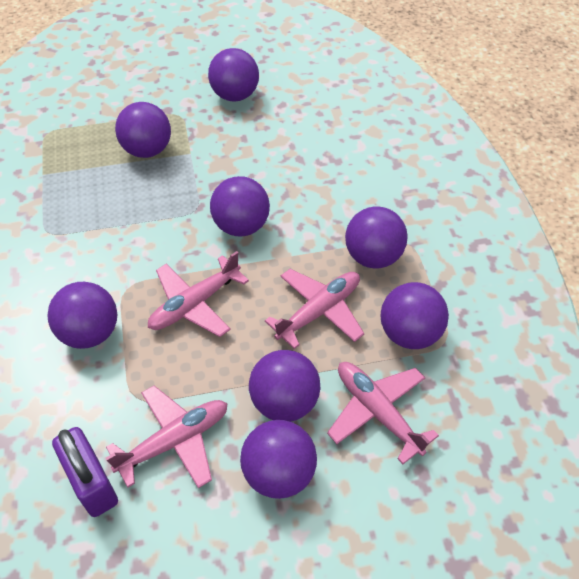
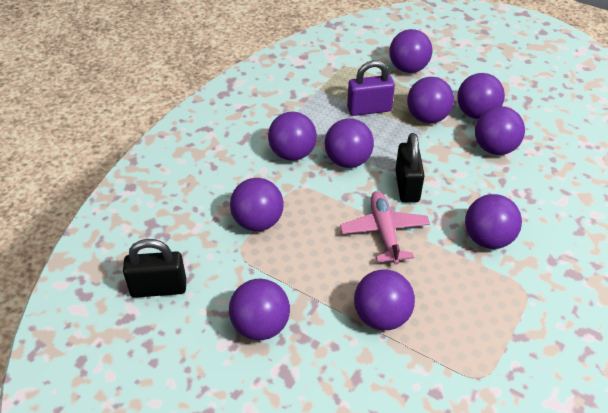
black padlock: 0 -> 2
pink plane: 4 -> 1
purple ball: 8 -> 10

